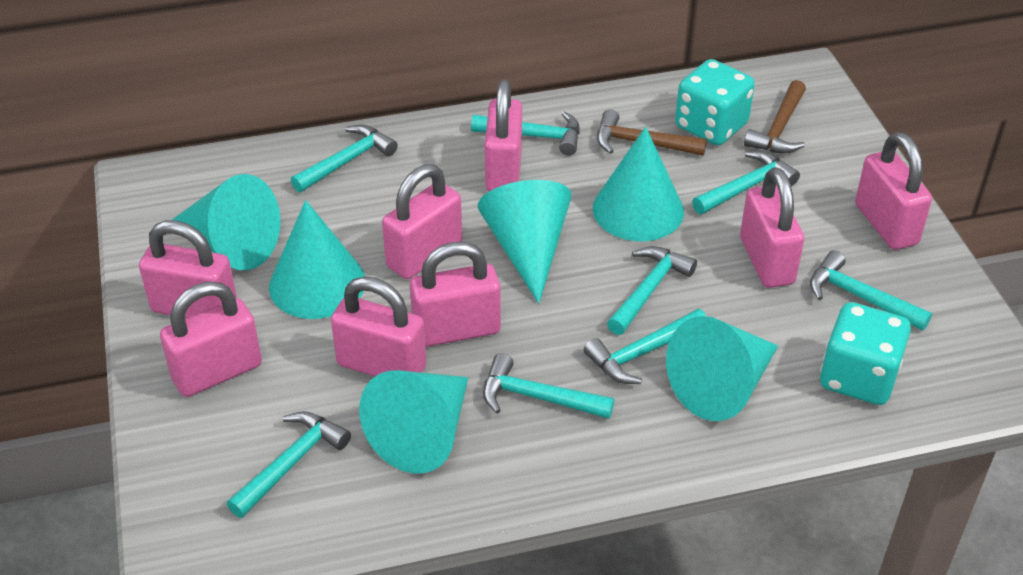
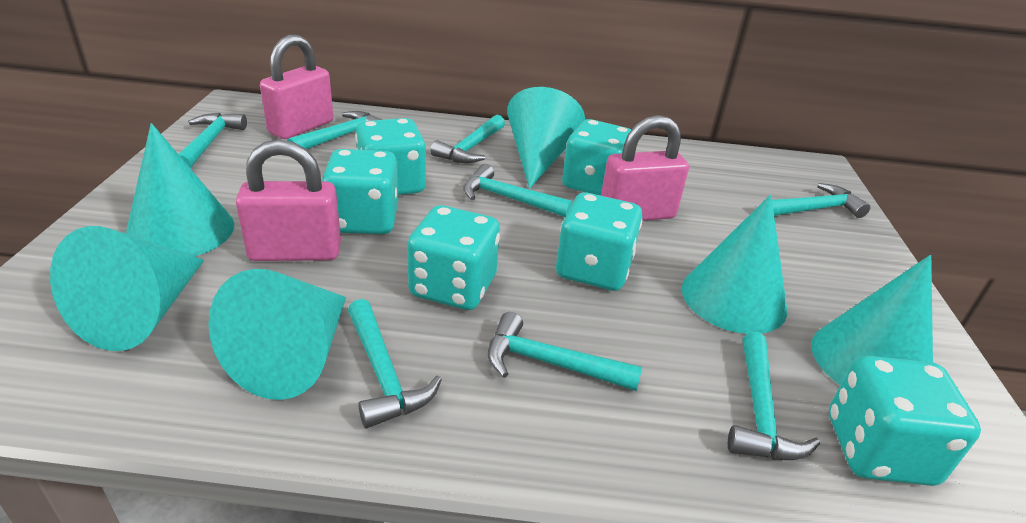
brown hammer: 2 -> 0
pink padlock: 8 -> 3
turquoise dice: 2 -> 6

